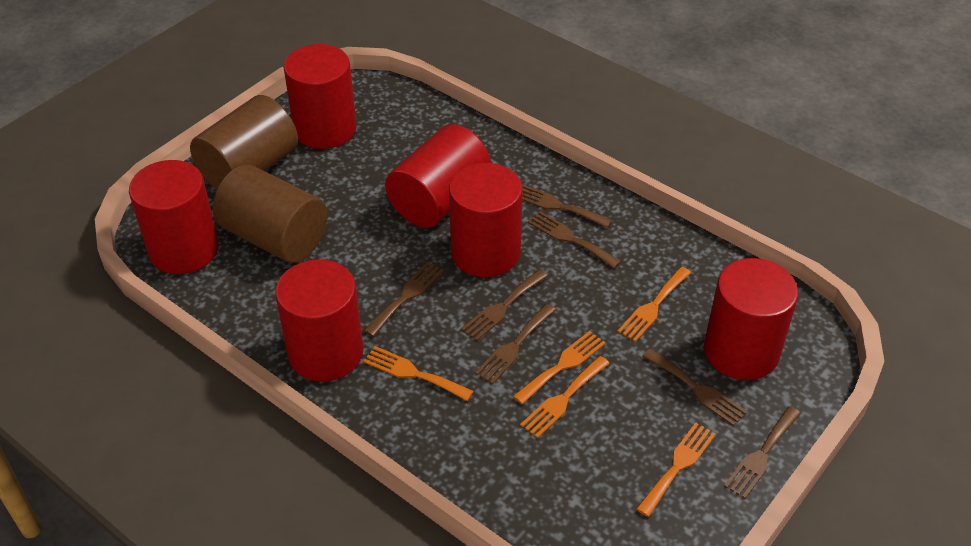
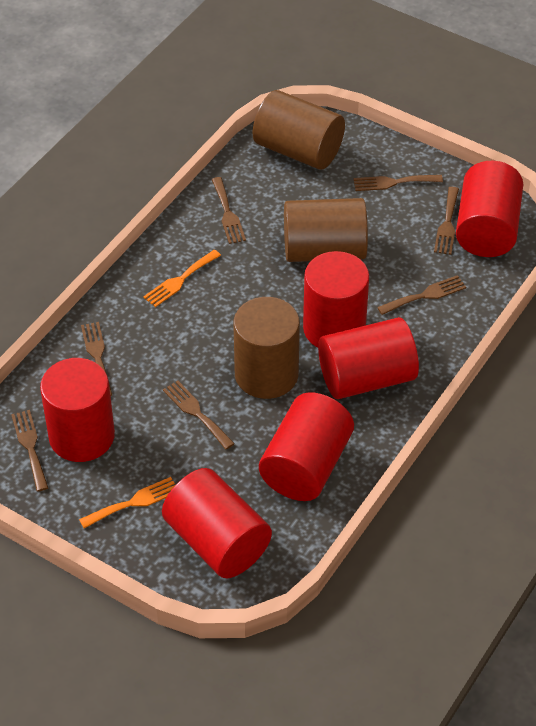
brown cylinder: 2 -> 3
orange fork: 5 -> 2

